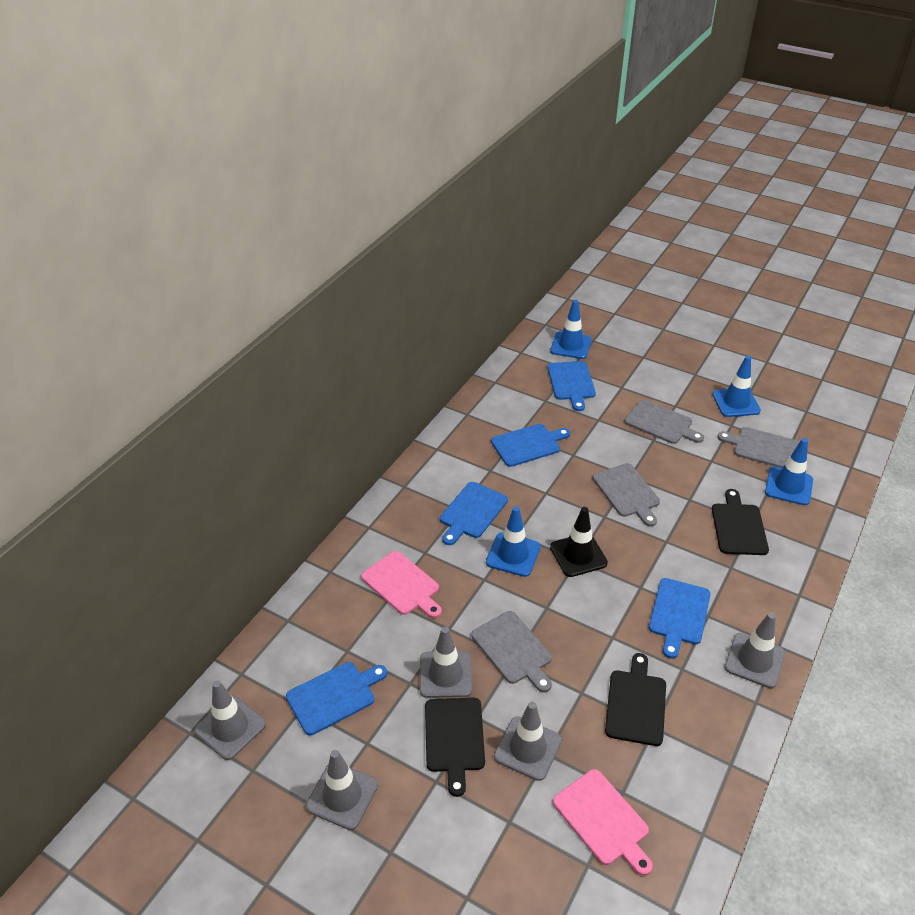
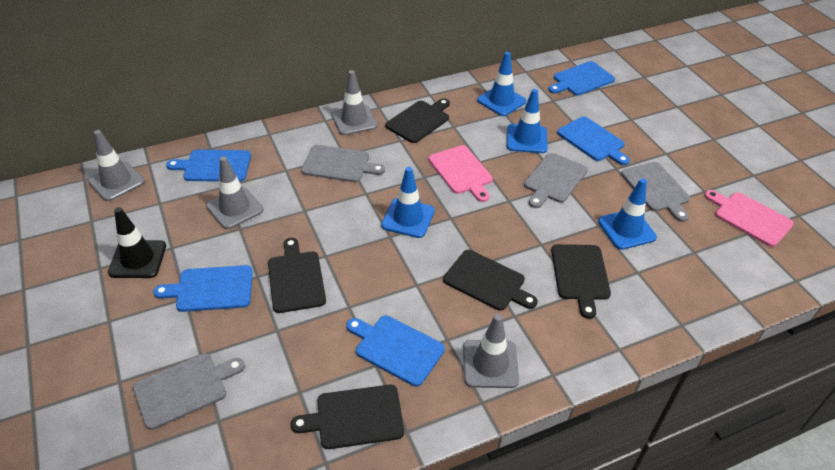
black cutting board: 3 -> 5
grey traffic cone: 5 -> 4

